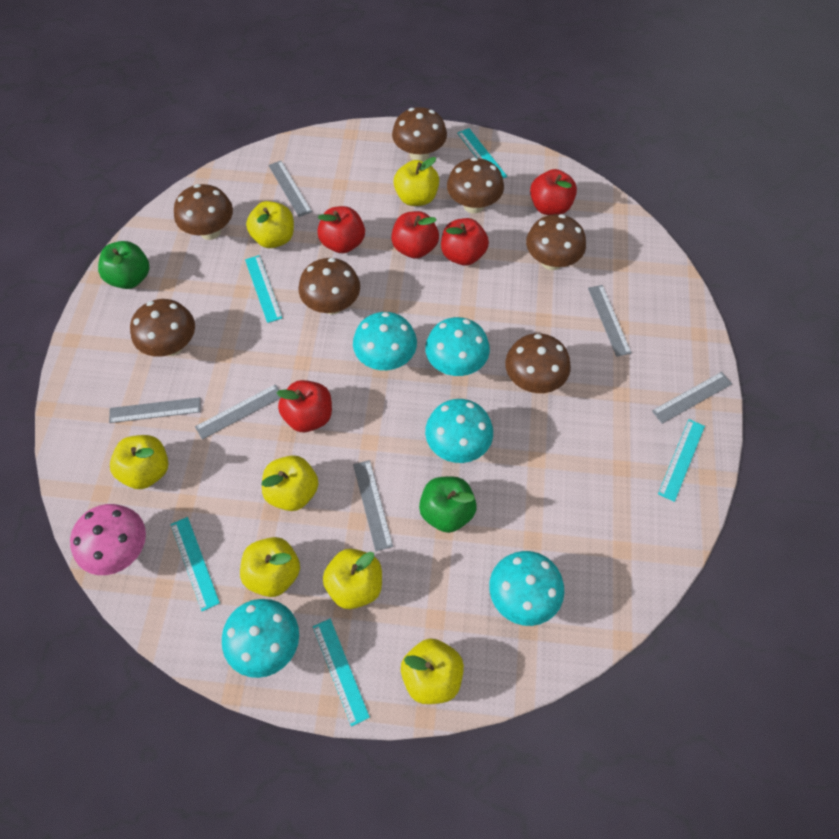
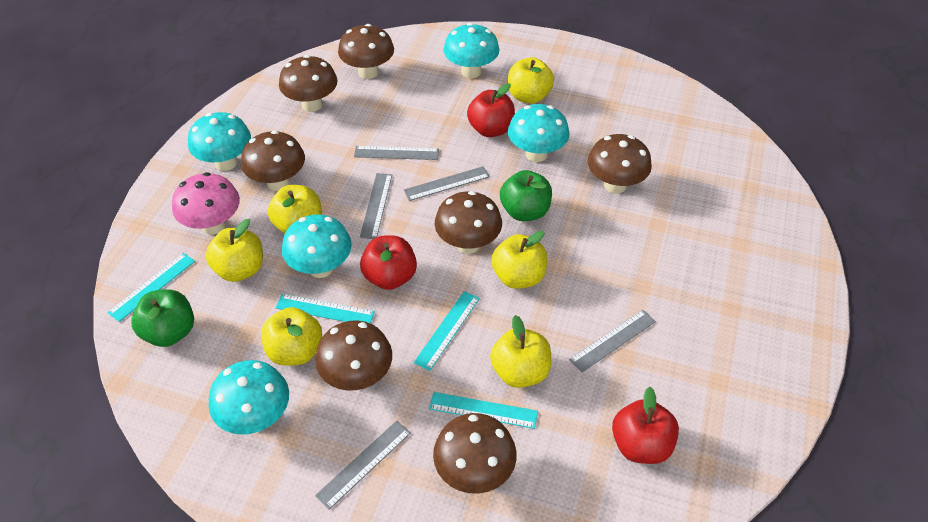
grey ruler: 6 -> 5
red apple: 5 -> 3
turquoise ruler: 5 -> 4
yellow apple: 7 -> 6

